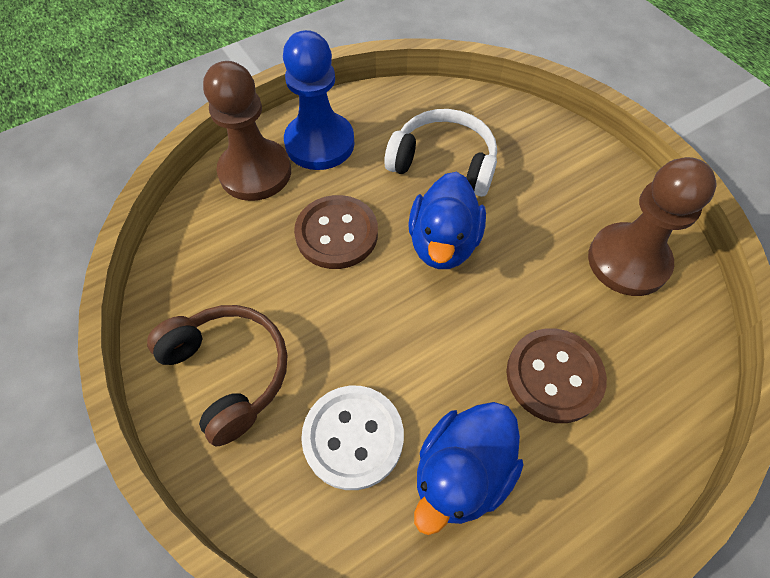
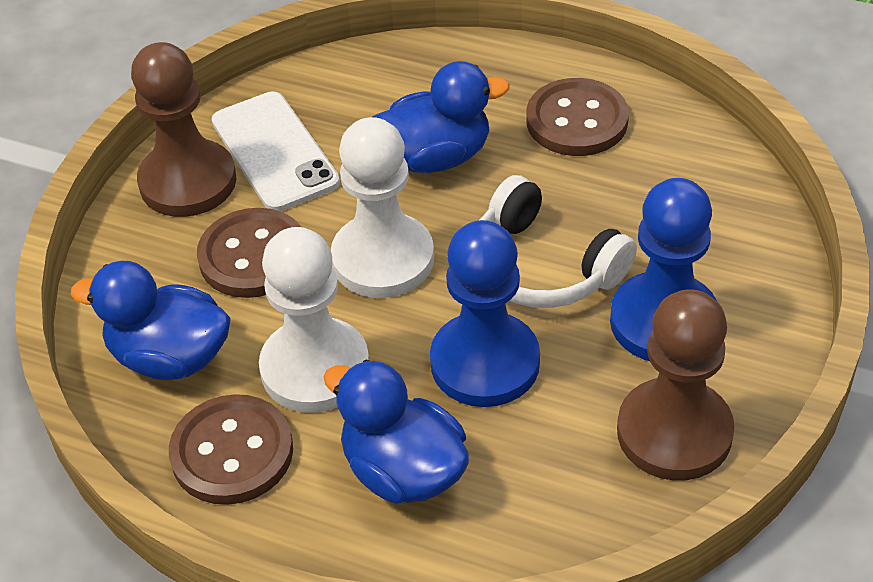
blue duck: 2 -> 3
blue pawn: 1 -> 2
brown button: 2 -> 3
brown headphones: 1 -> 0
white button: 1 -> 0
white pawn: 0 -> 2
white phone: 0 -> 1

